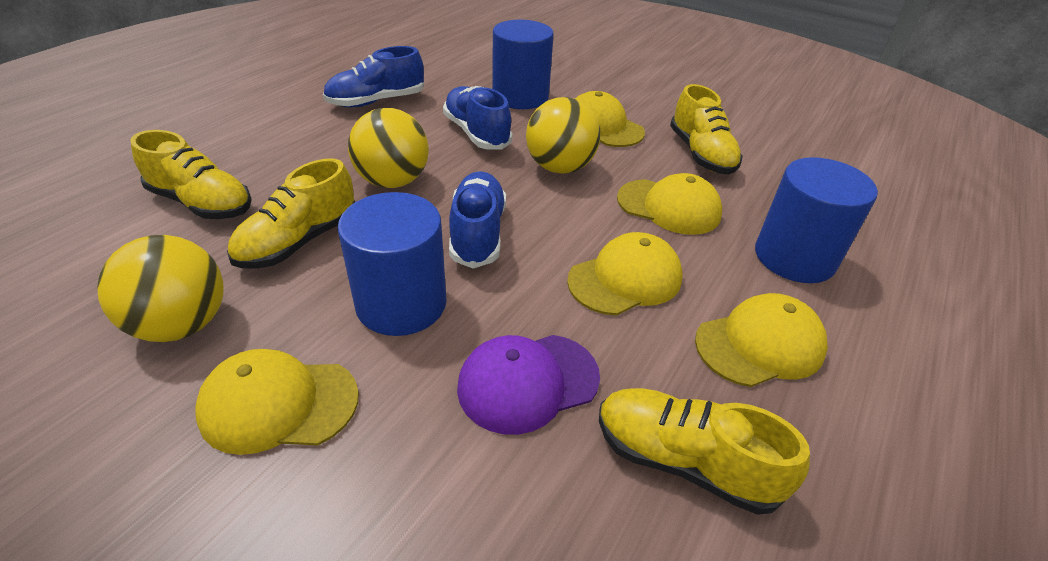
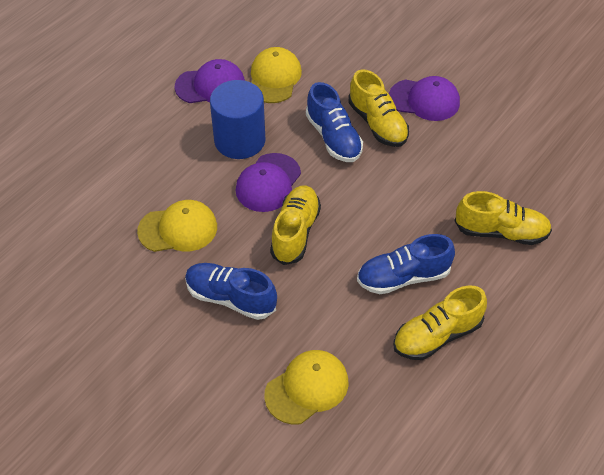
blue cylinder: 3 -> 1
purple cap: 1 -> 3
yellow ball: 3 -> 0
yellow cap: 5 -> 3

